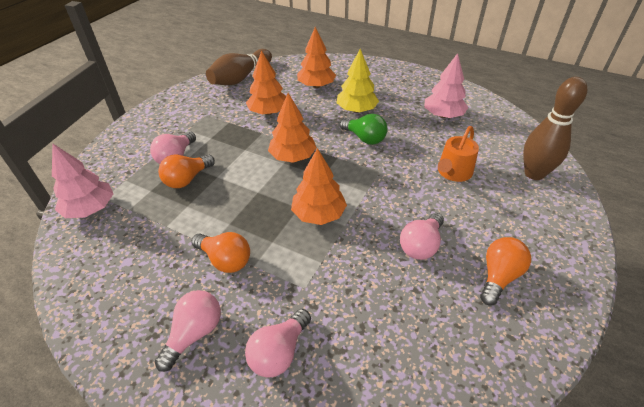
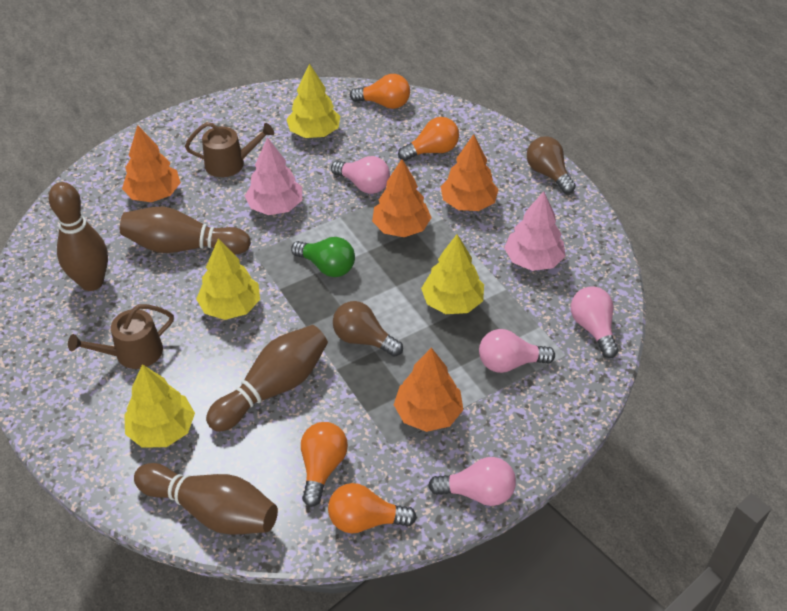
brown bowling pin: 2 -> 4
brown light bulb: 0 -> 2
brown watering can: 0 -> 2
orange light bulb: 3 -> 4
orange watering can: 1 -> 0
yellow tree: 1 -> 4

